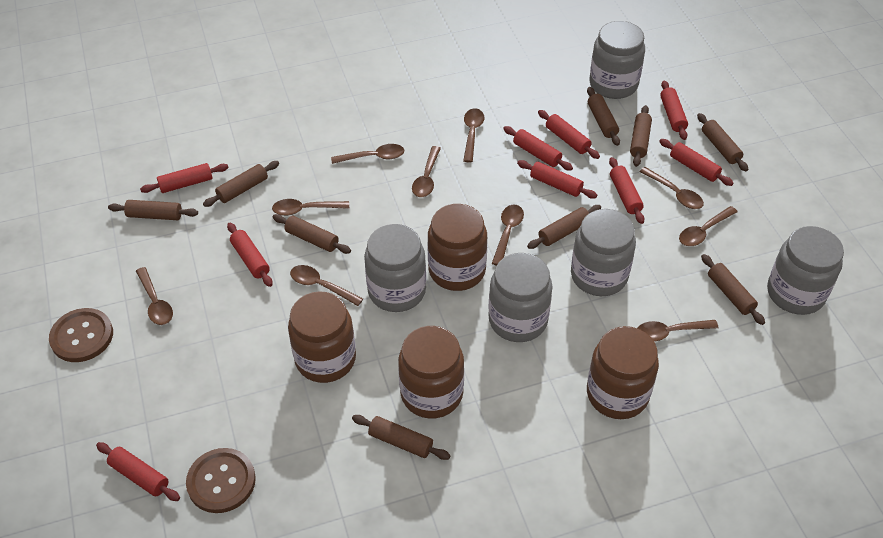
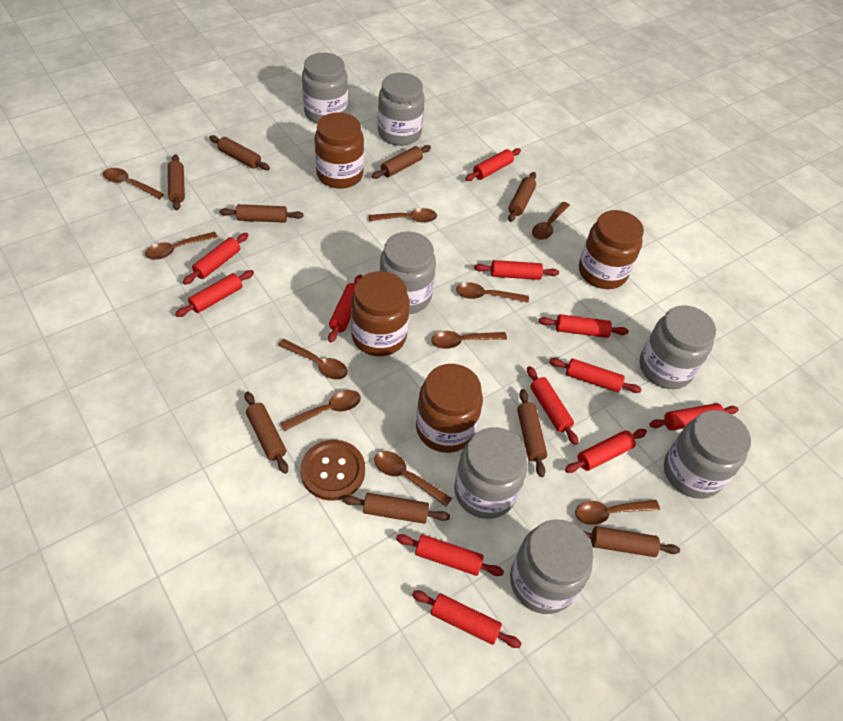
brown button: 2 -> 1
grey jar: 5 -> 7
red rolling pin: 9 -> 12

